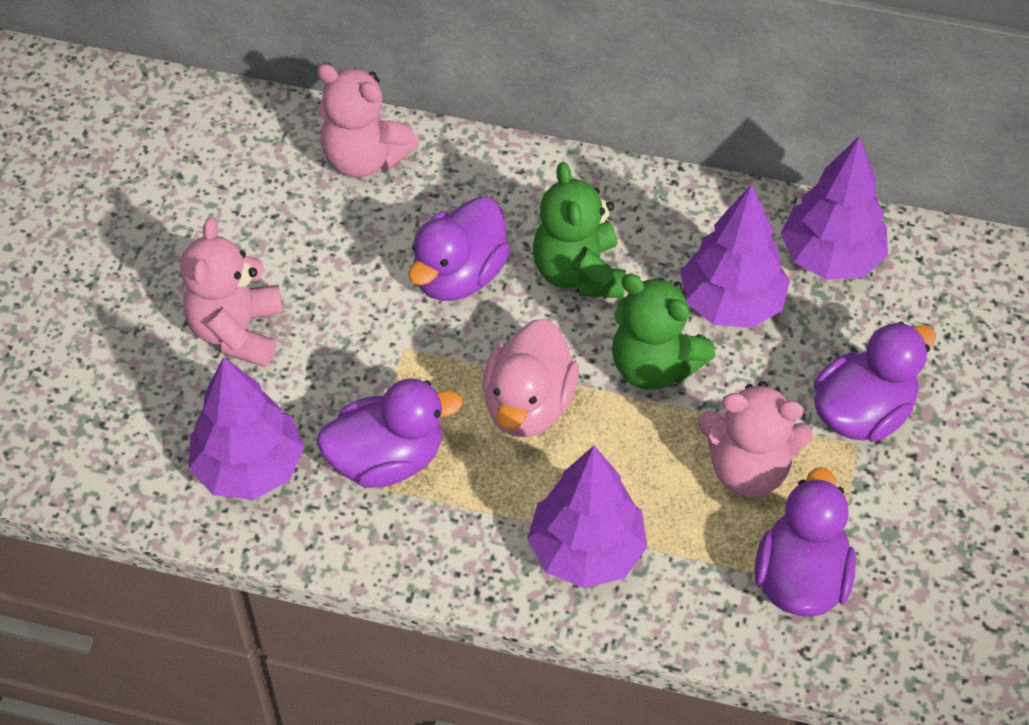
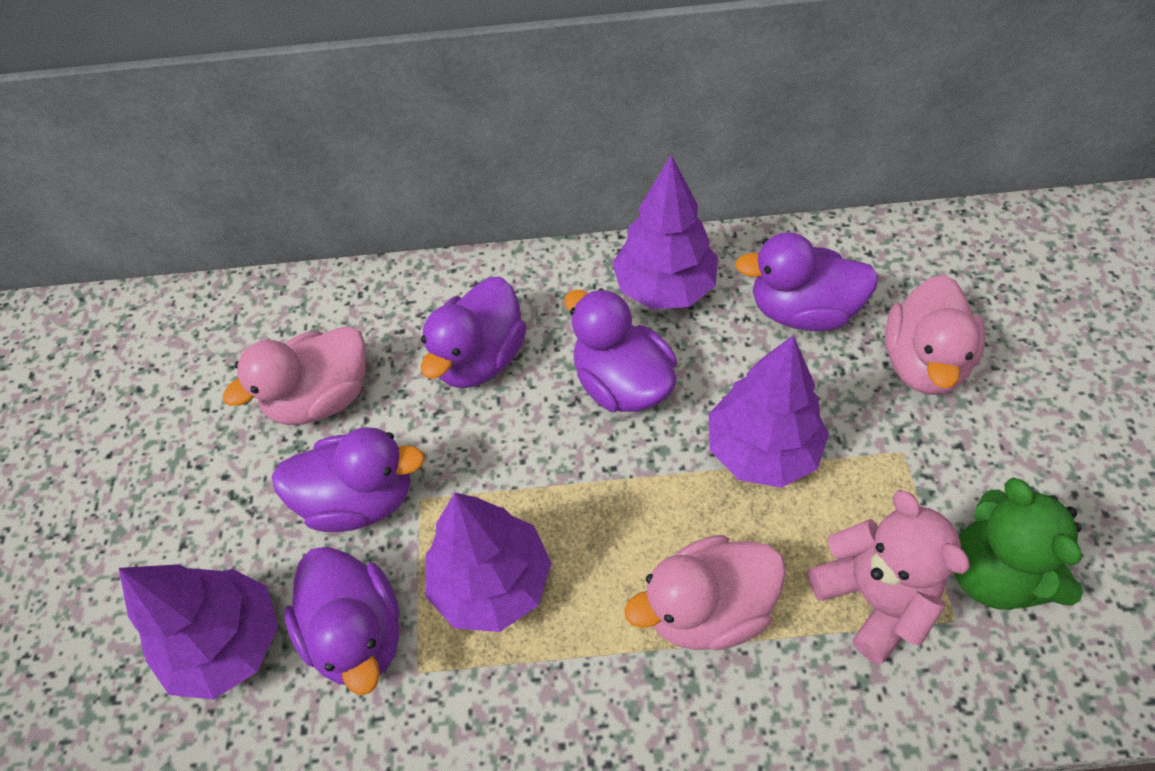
green teddy bear: 2 -> 1
pink duck: 1 -> 3
pink teddy bear: 3 -> 1
purple duck: 4 -> 5

